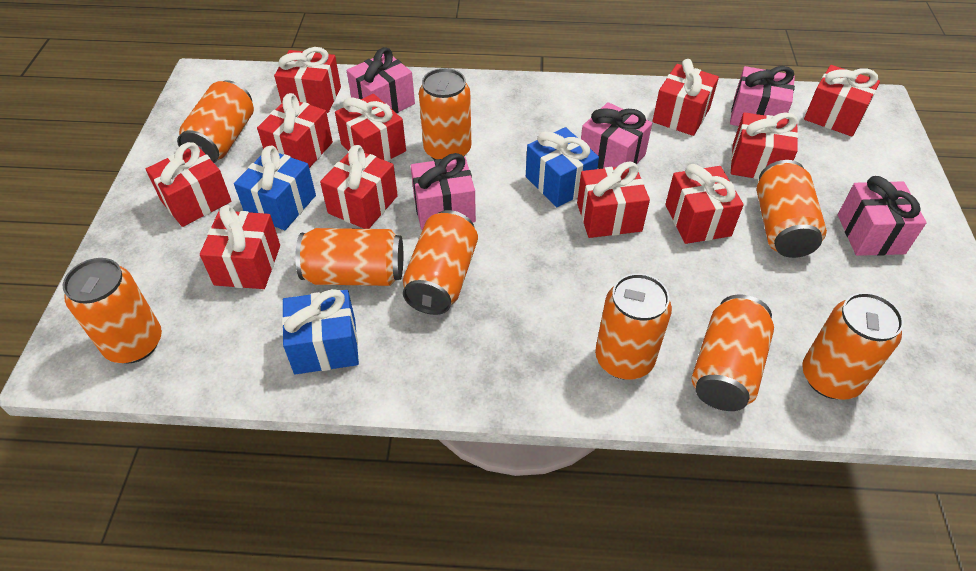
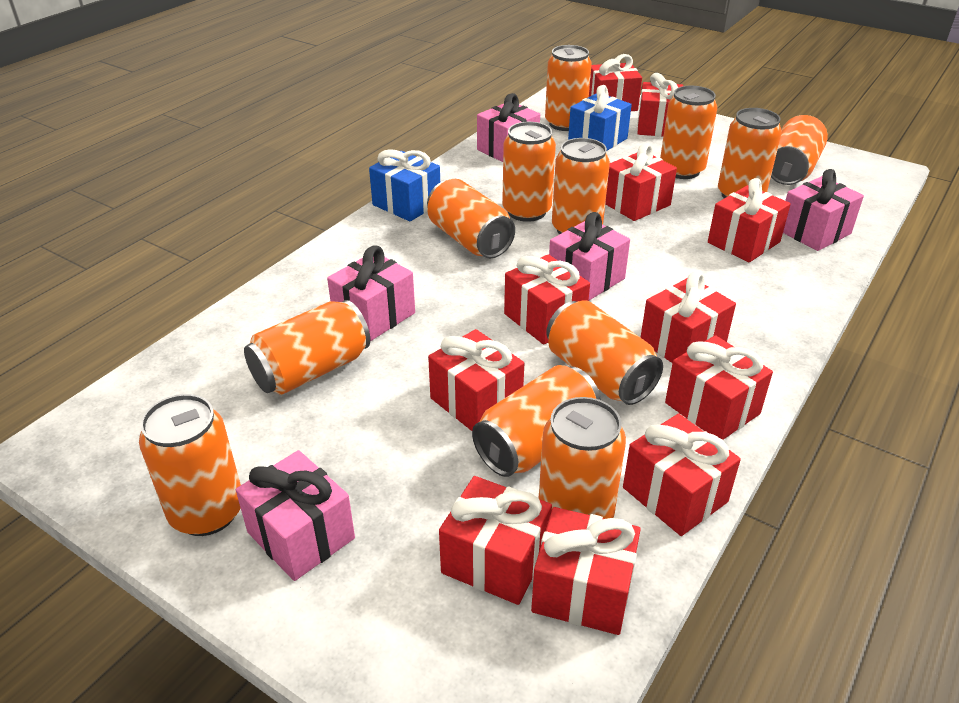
blue gift: 3 -> 2
orange can: 9 -> 12

